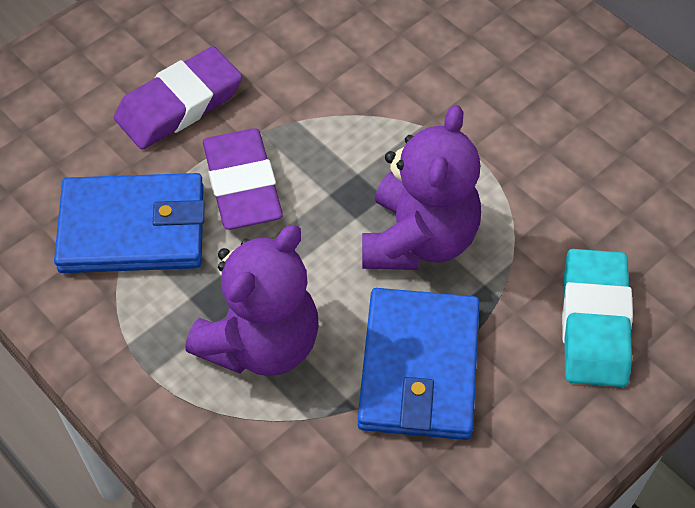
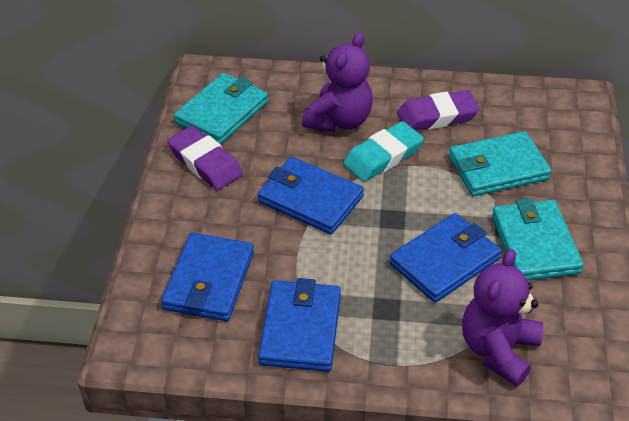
blue wallet: 2 -> 4
turquoise wallet: 0 -> 3

